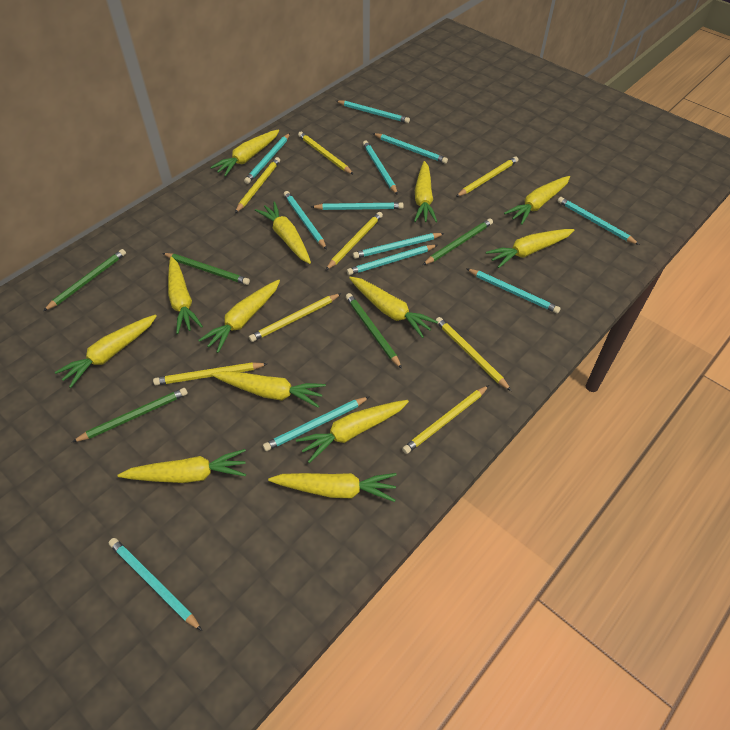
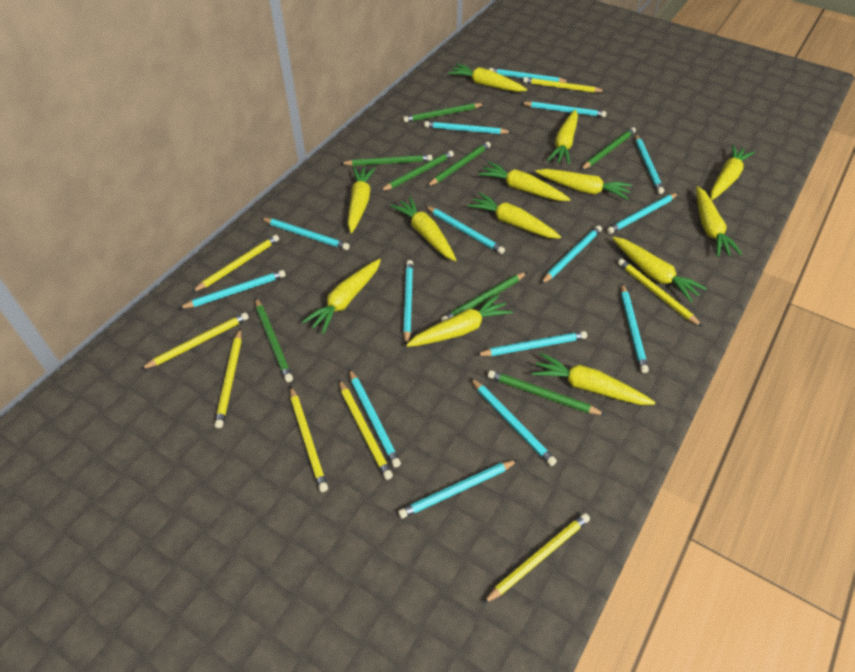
green pencil: 5 -> 8
turquoise pencil: 12 -> 15

